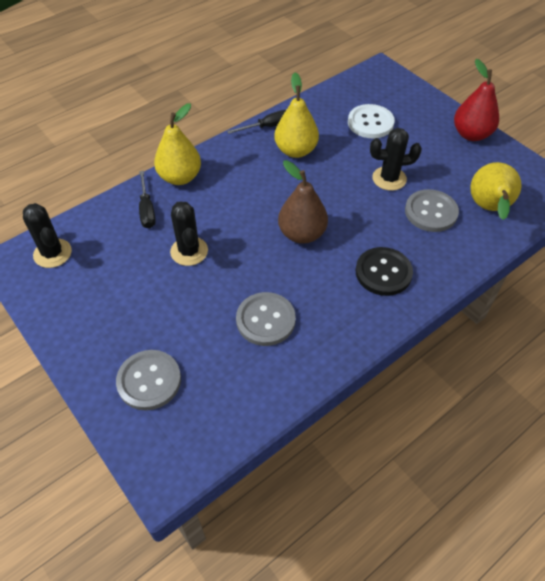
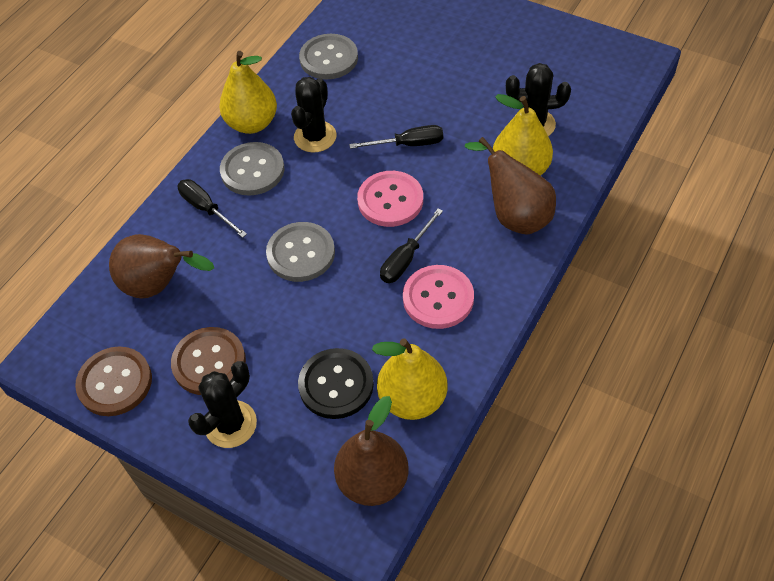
black screwdriver: 2 -> 3
brown button: 0 -> 2
brown pear: 1 -> 3
pink button: 0 -> 2
red pear: 1 -> 0
white button: 1 -> 0

